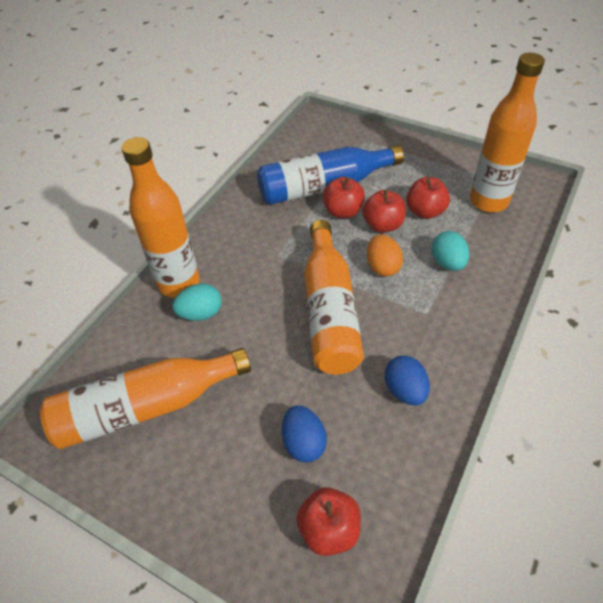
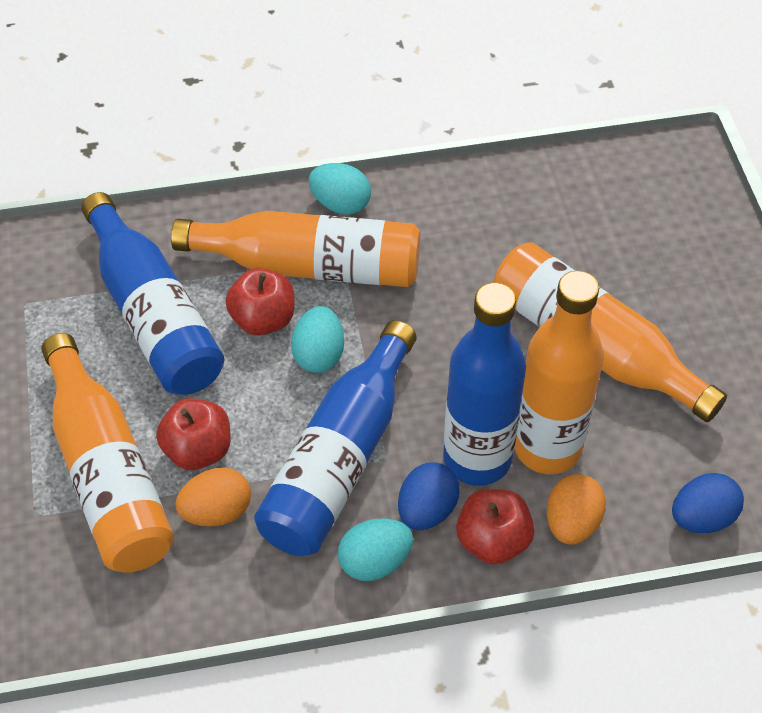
blue bottle: 1 -> 3
orange egg: 1 -> 2
red apple: 4 -> 3
turquoise egg: 2 -> 3

